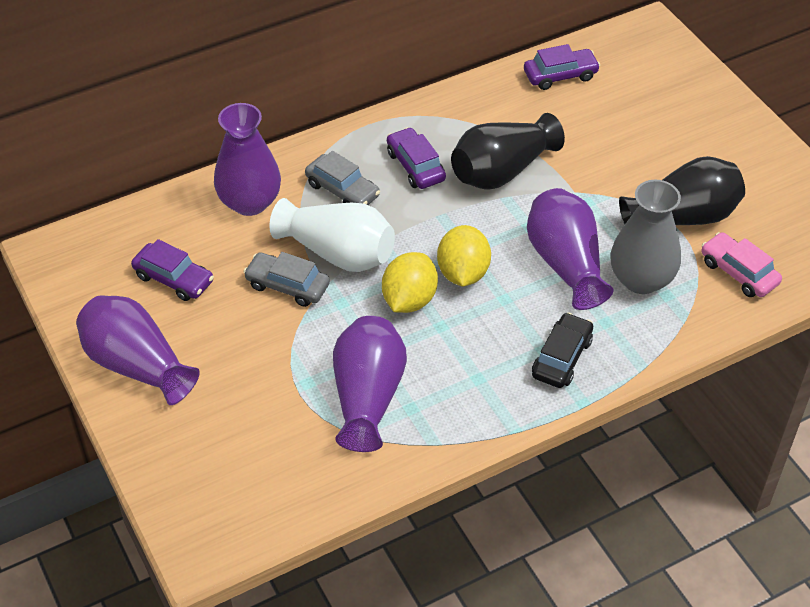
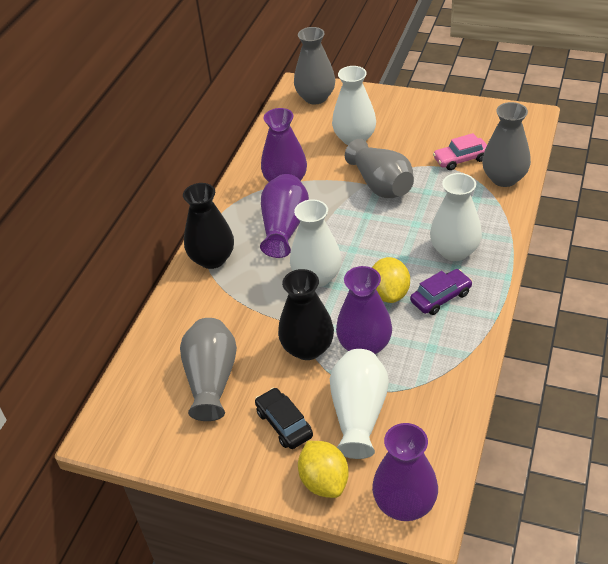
grey car: 2 -> 0
grey vase: 1 -> 4
purple car: 3 -> 1
white vase: 1 -> 4

